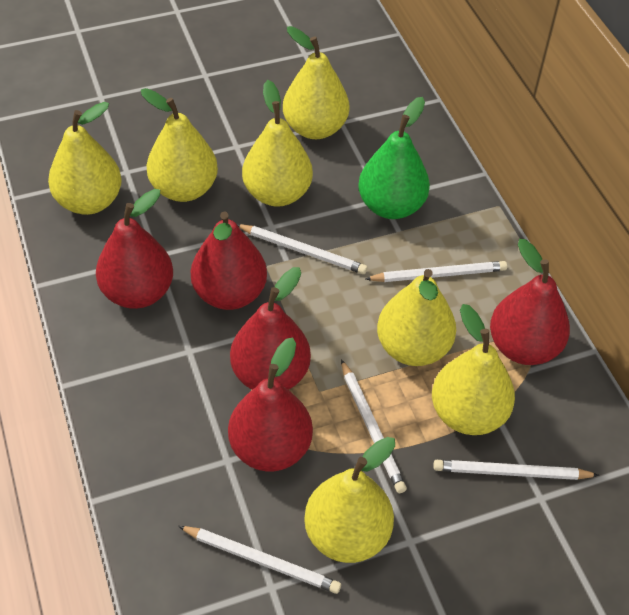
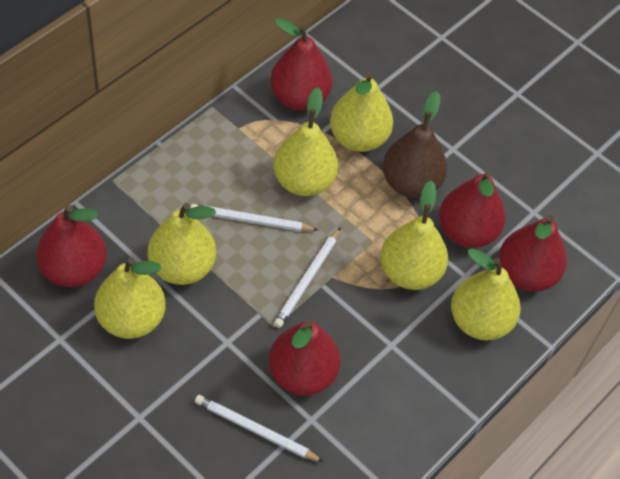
brown pear: 0 -> 1
green pear: 1 -> 0
white pencil: 5 -> 3
yellow pear: 7 -> 6

